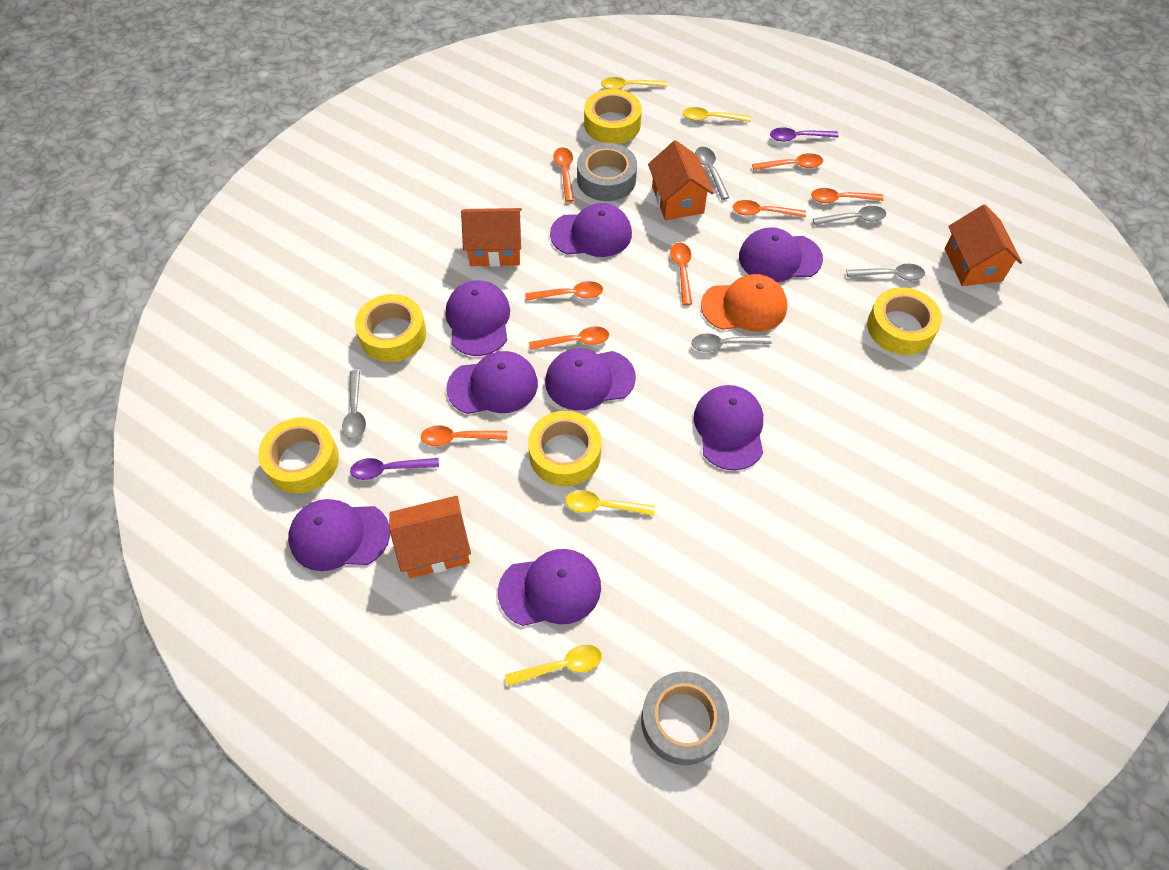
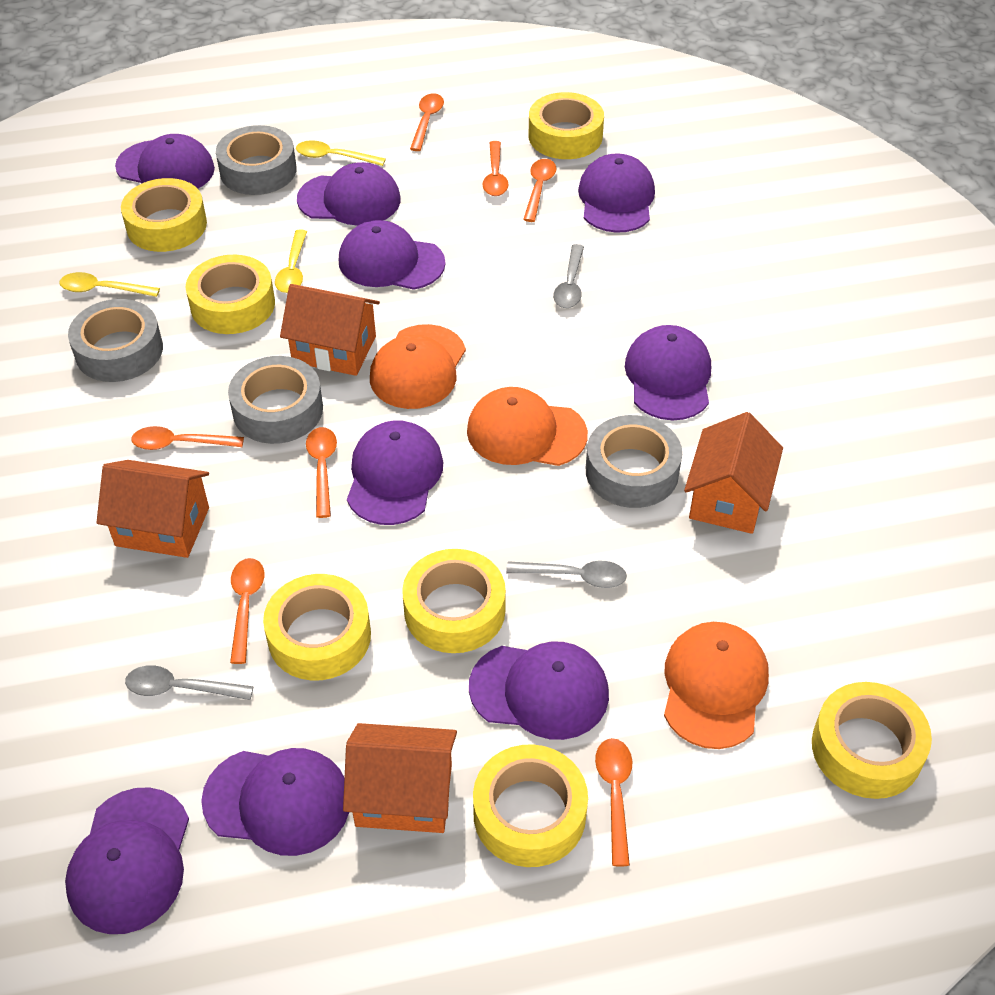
grey spoon: 5 -> 3
grey tape: 2 -> 4
orange cap: 1 -> 3
orange spoon: 8 -> 7
purple cap: 8 -> 9
purple spoon: 2 -> 0
yellow spoon: 4 -> 3
yellow tape: 5 -> 7

